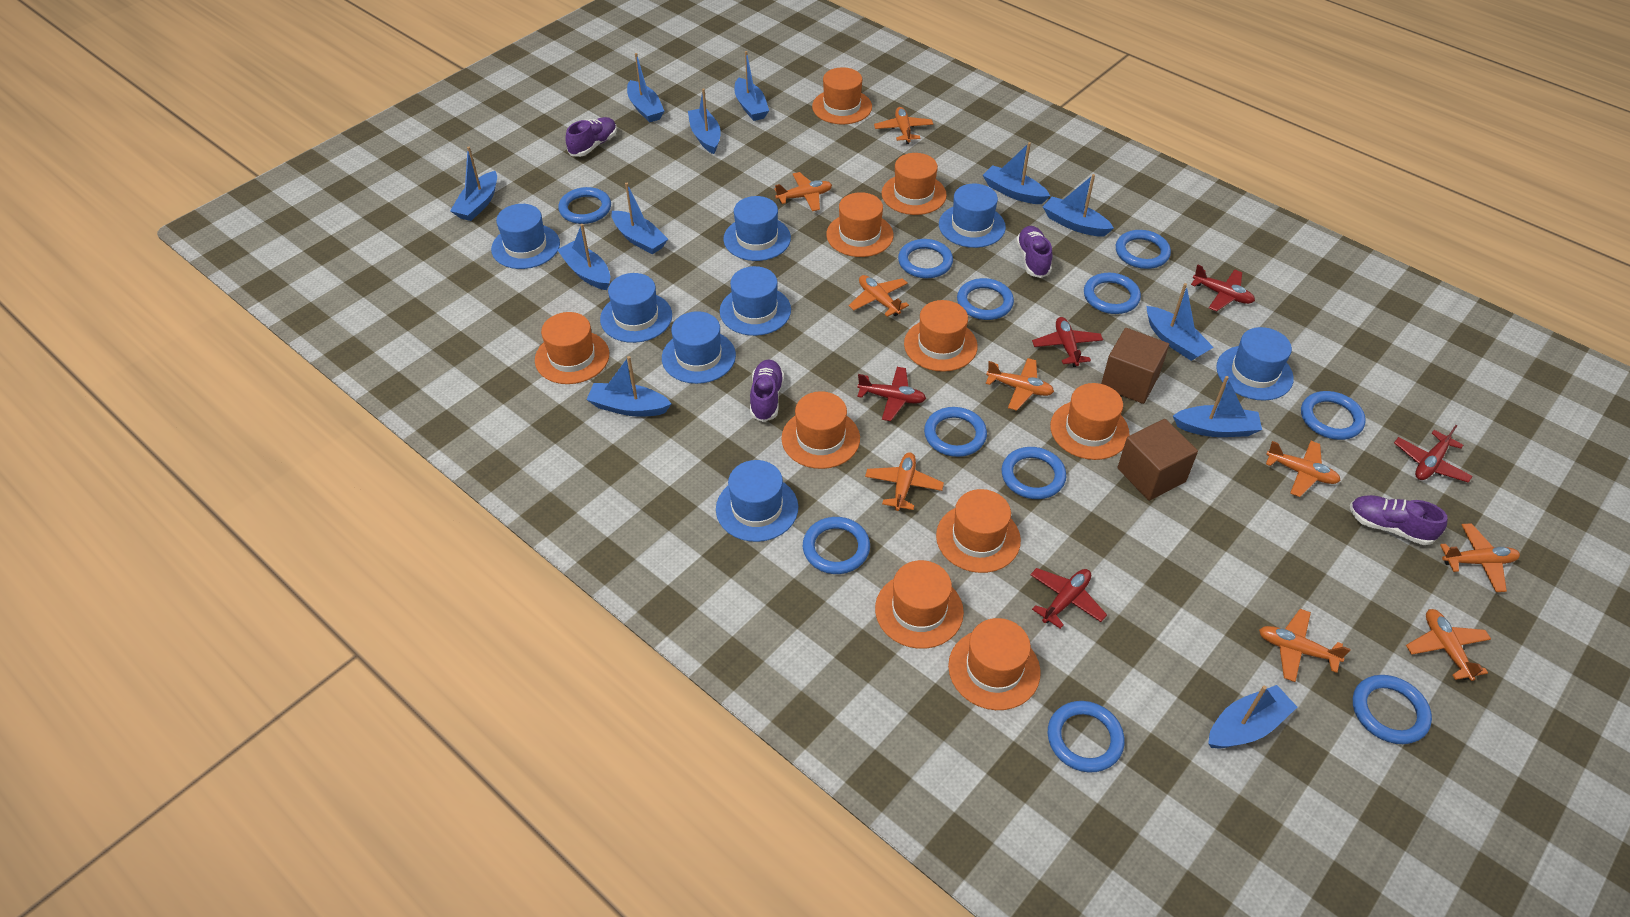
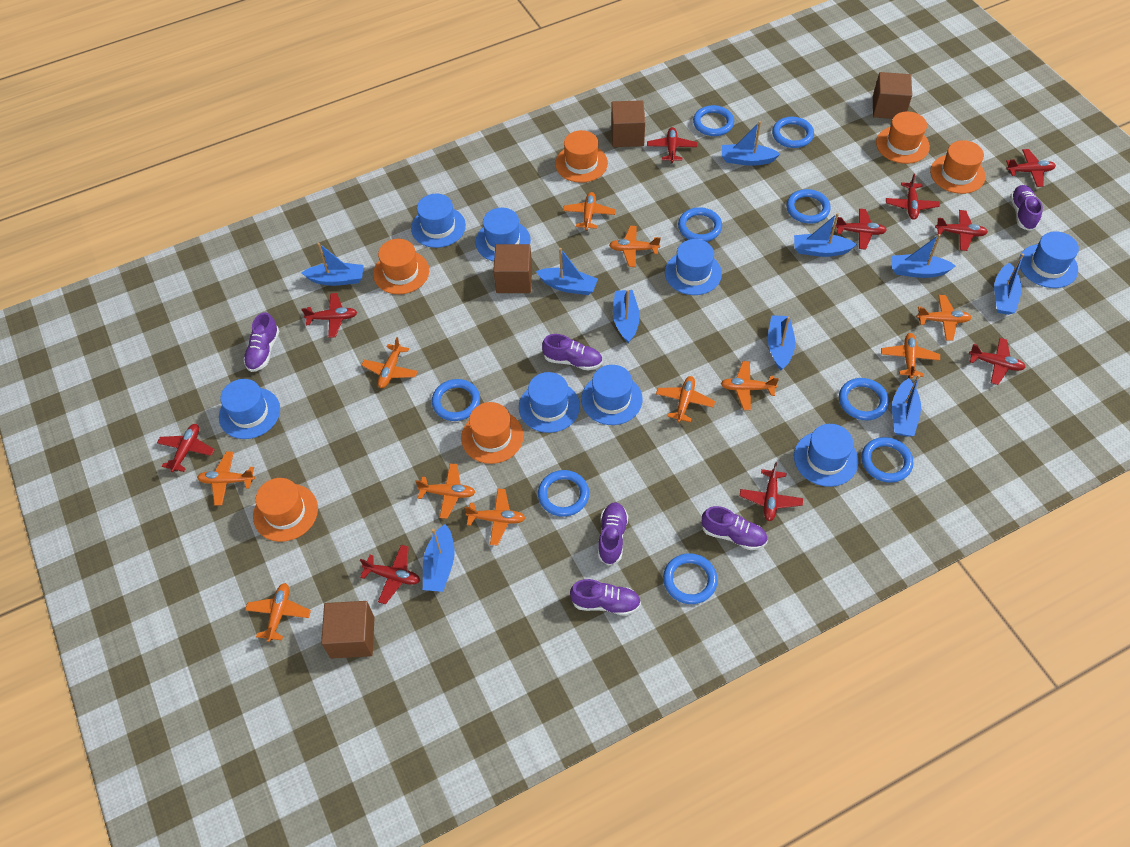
blue boat: 12 -> 10
blue ring: 11 -> 9
brown cube: 2 -> 4
orange hat: 10 -> 6
orange plane: 9 -> 11
purple shoe: 4 -> 6
red plane: 5 -> 10

